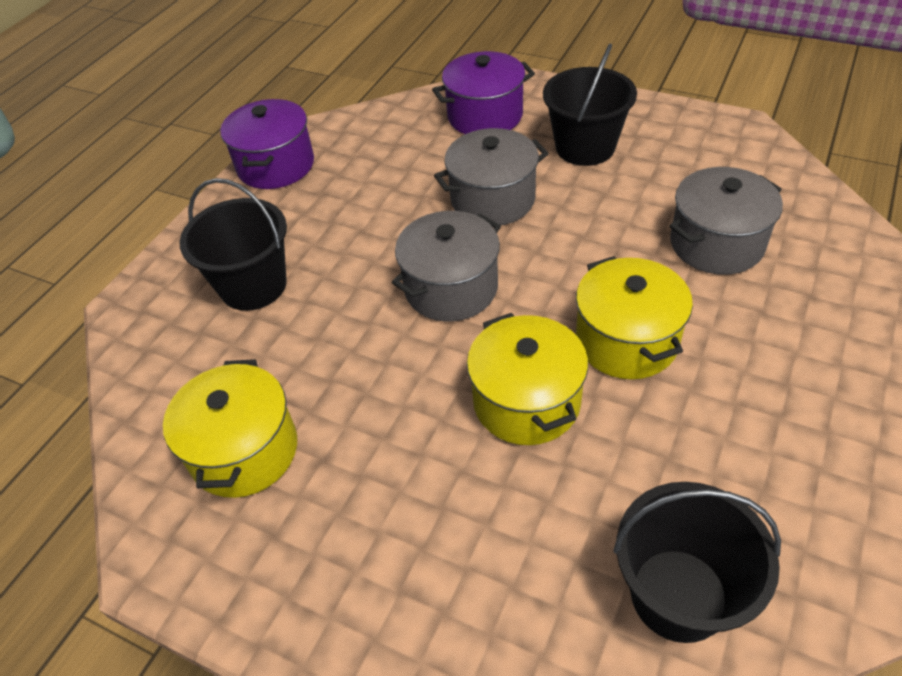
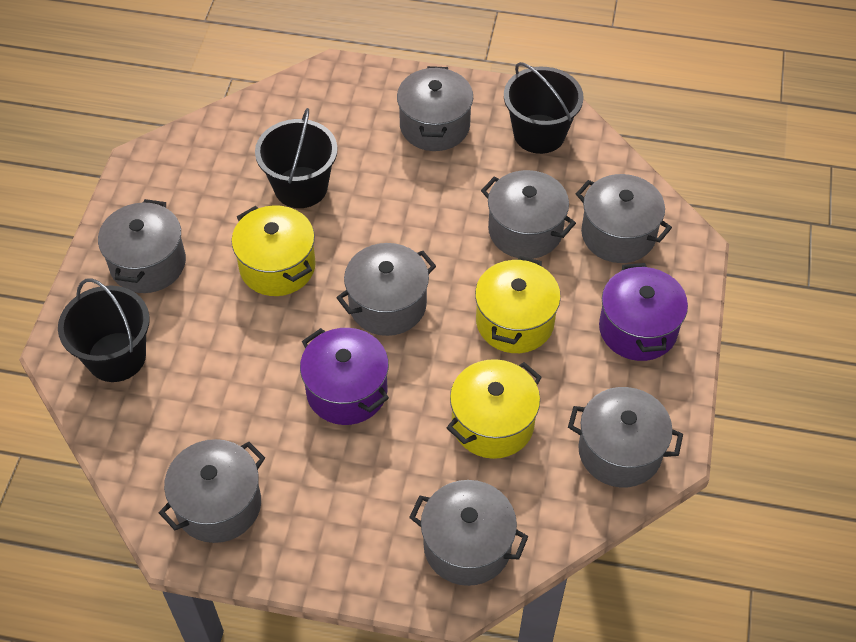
grey pot: 3 -> 8

